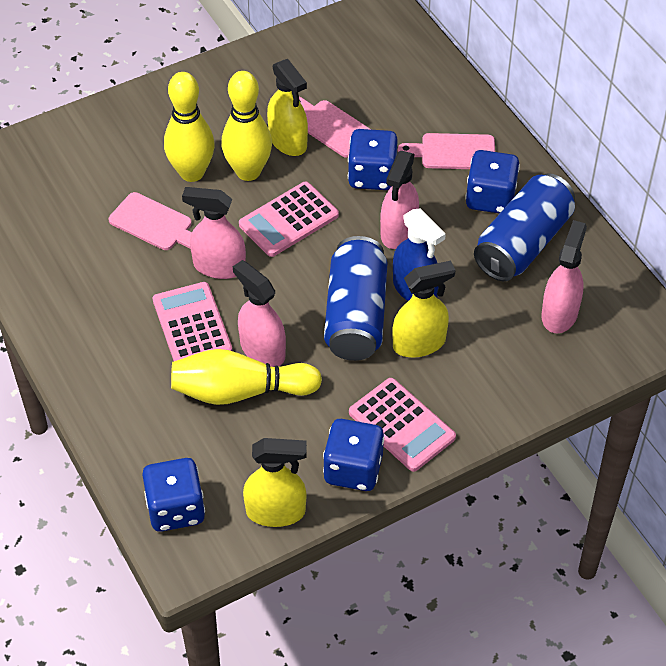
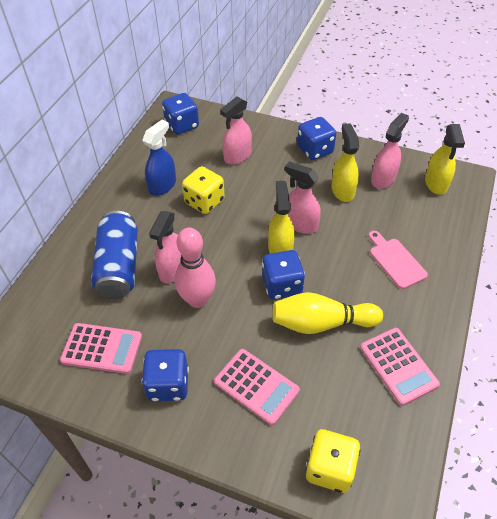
blue can: 2 -> 1
pink bowling pin: 0 -> 1
pink cutting board: 3 -> 1
yellow bowling pin: 3 -> 1
yellow dice: 0 -> 2

